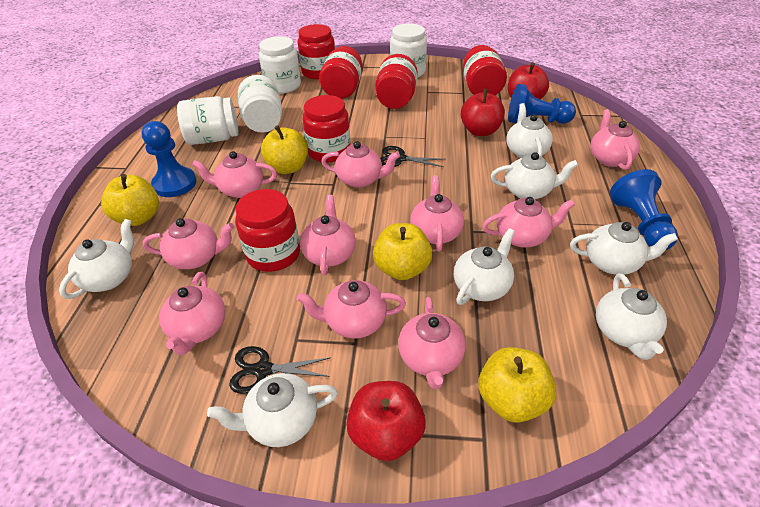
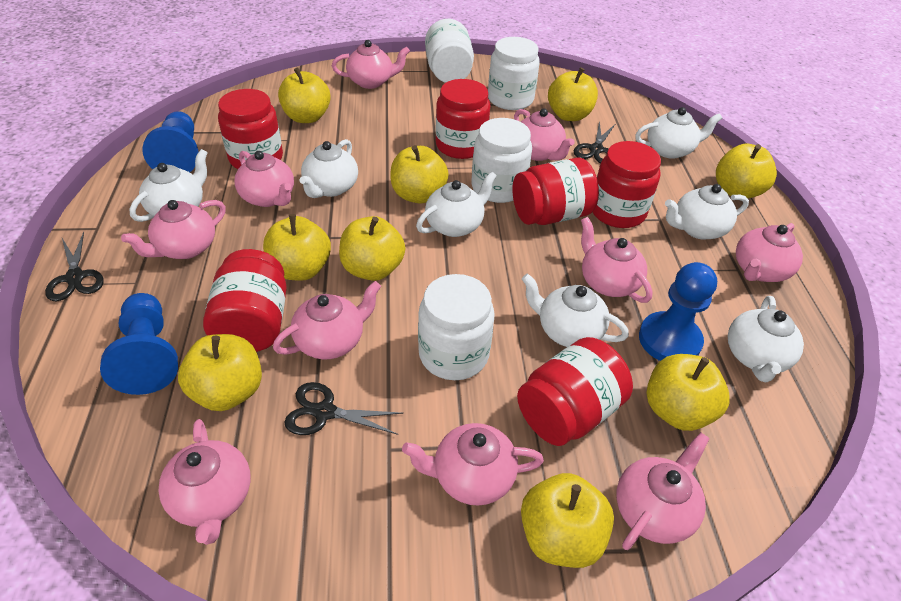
black scissors: 2 -> 3
red apple: 3 -> 0
yellow apple: 4 -> 9

